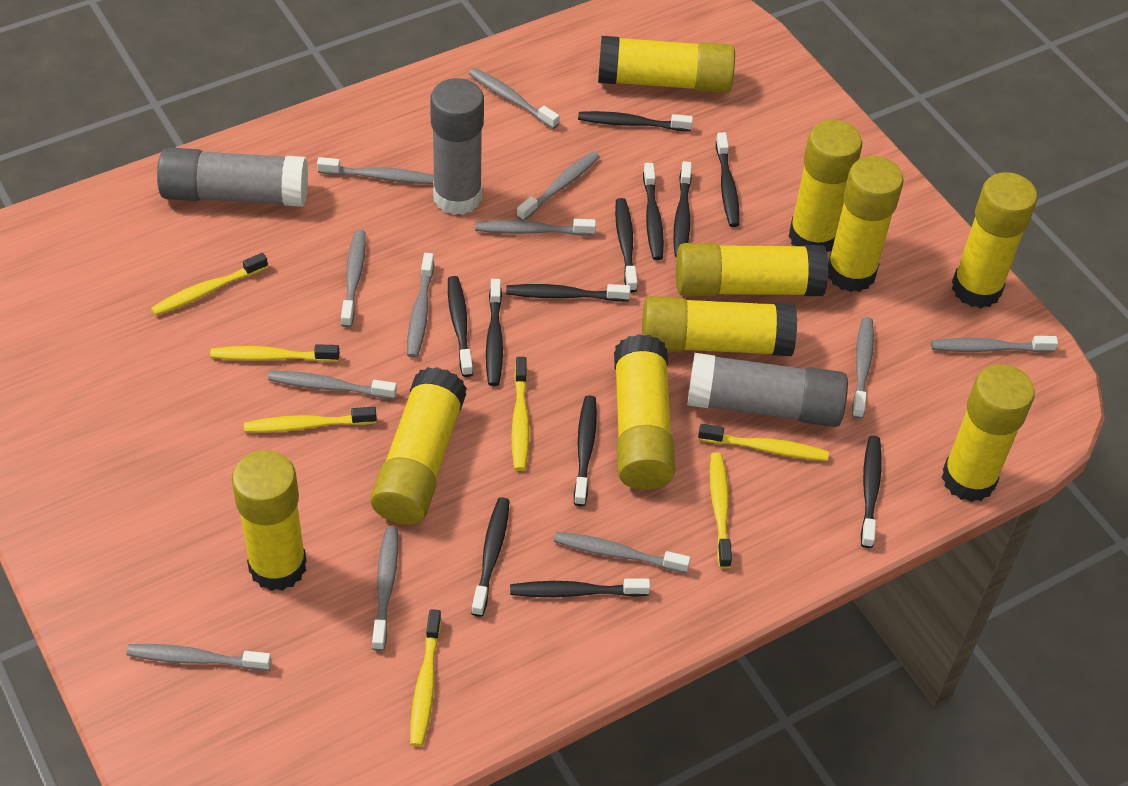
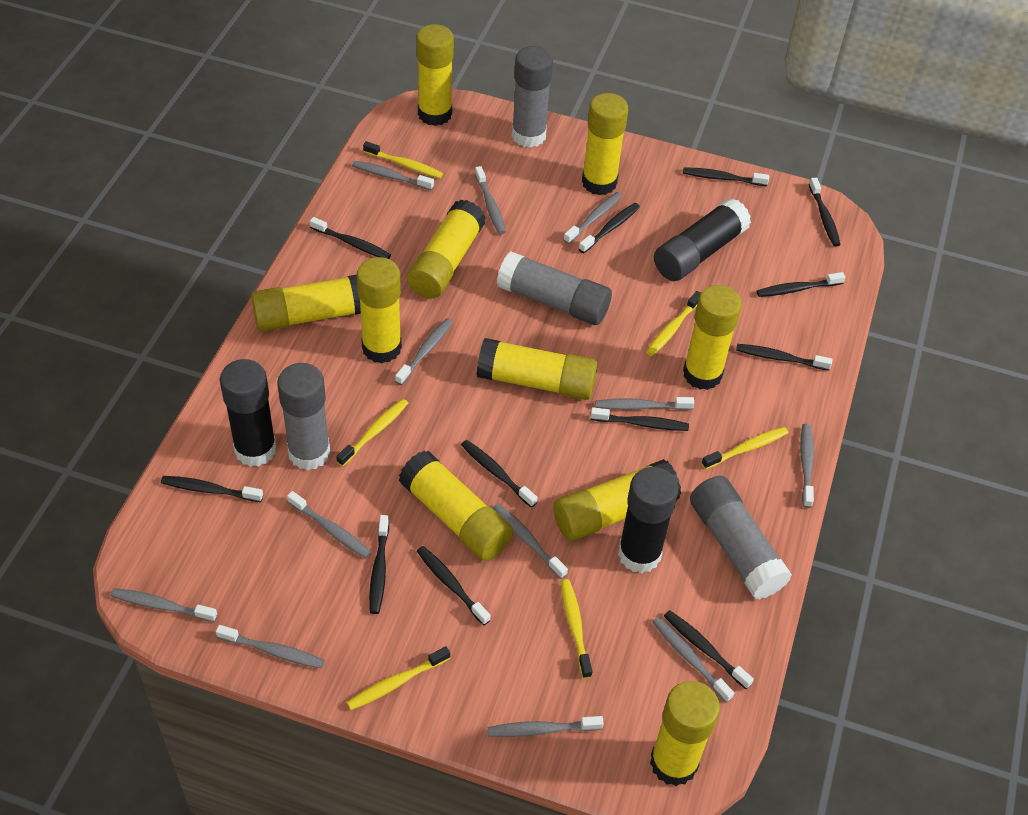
black glue stick: 0 -> 3
grey glue stick: 3 -> 4
yellow toothbrush: 7 -> 6

